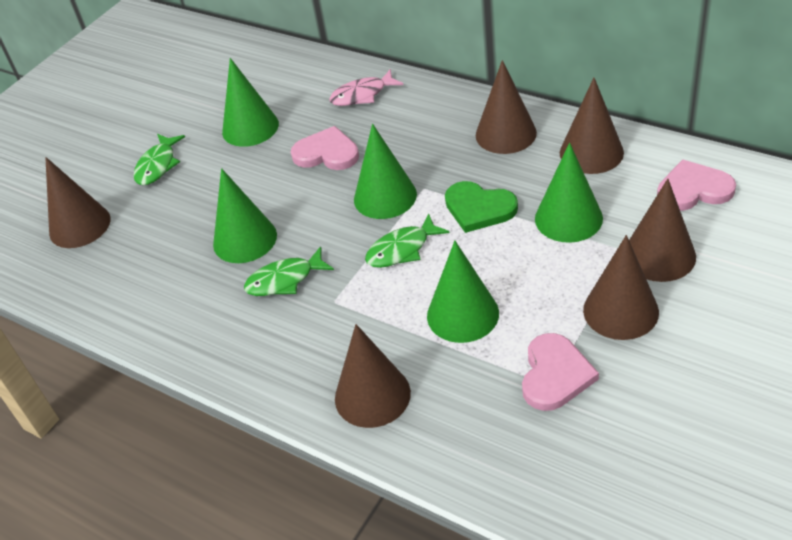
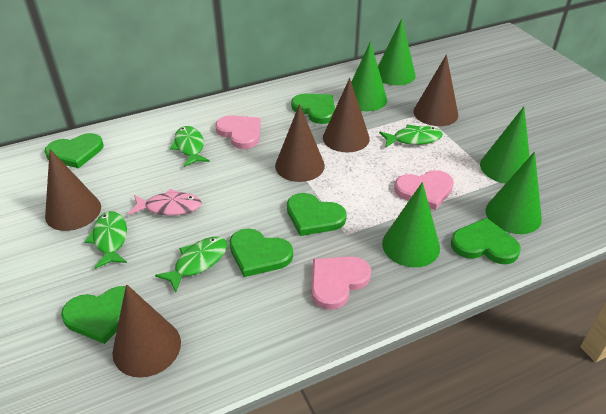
brown cone: 6 -> 5
green fish: 3 -> 4
green heart: 1 -> 6

